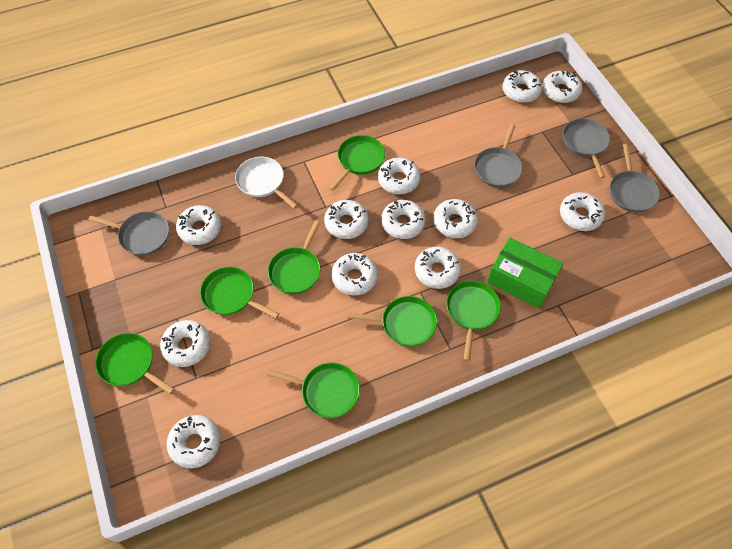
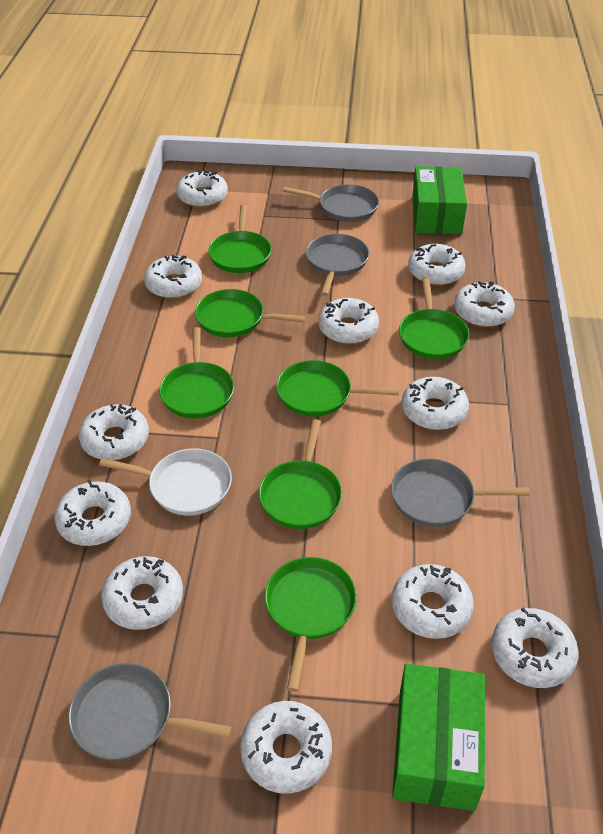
green box: 1 -> 2

